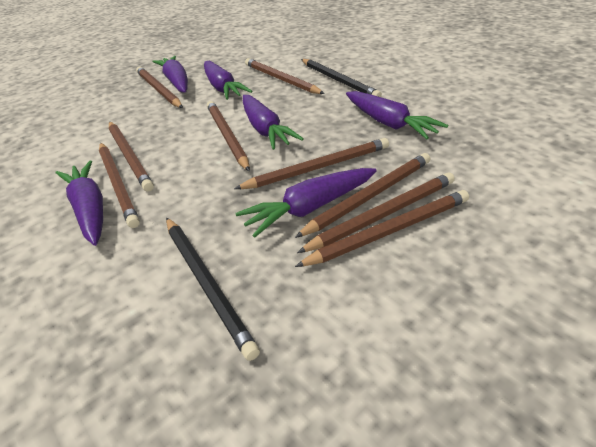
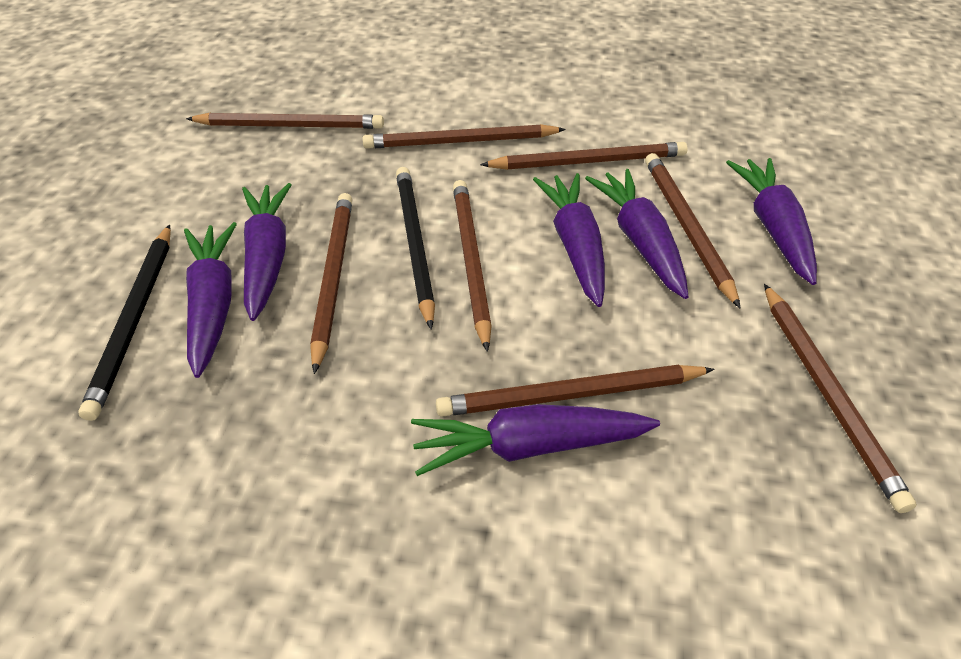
brown pencil: 9 -> 8

